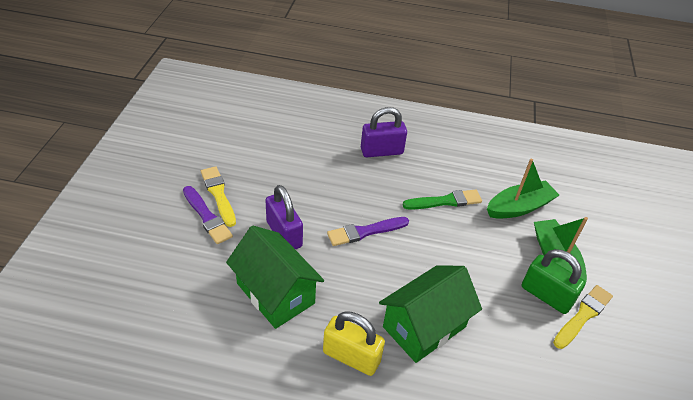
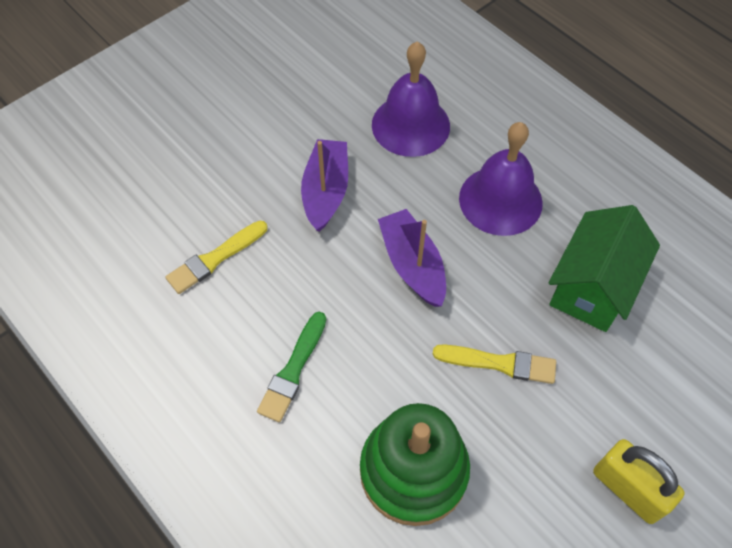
green boat: 2 -> 0
green house: 2 -> 1
green padlock: 1 -> 0
green stacking toy: 0 -> 1
purple bell: 0 -> 2
purple boat: 0 -> 2
purple brush: 2 -> 0
purple padlock: 2 -> 0

